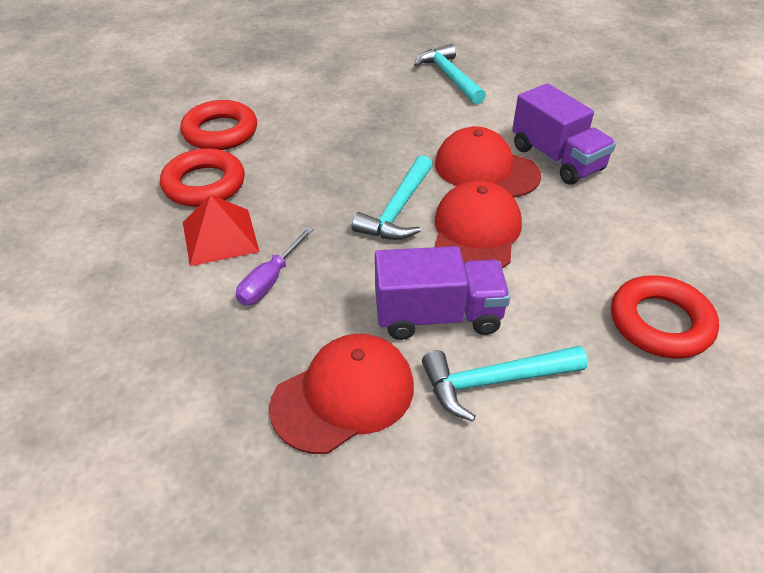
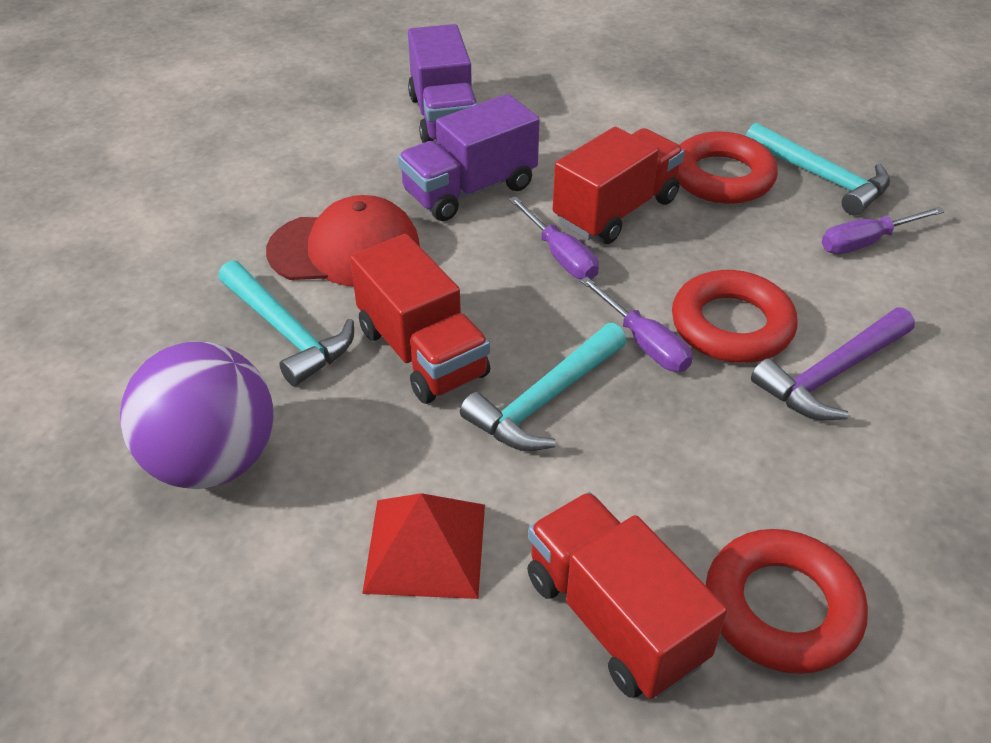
purple ball: 0 -> 1
purple hammer: 0 -> 1
purple screwdriver: 1 -> 3
red cap: 3 -> 1
red truck: 0 -> 3

